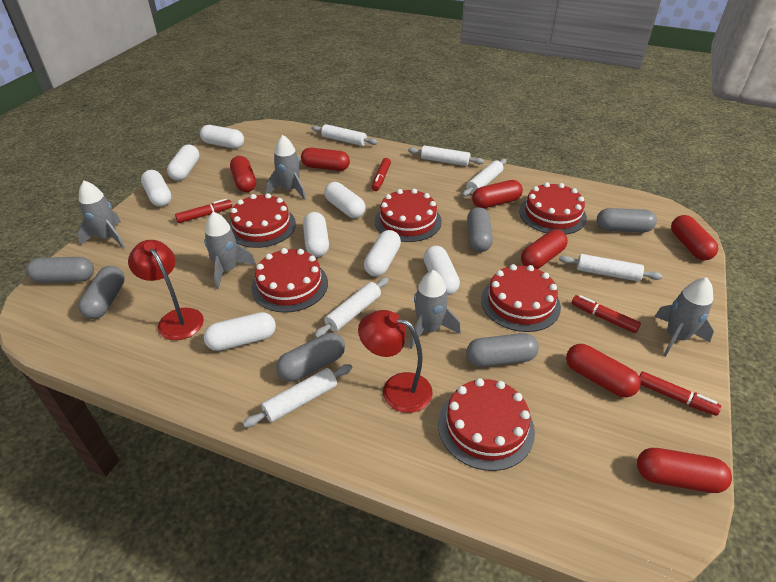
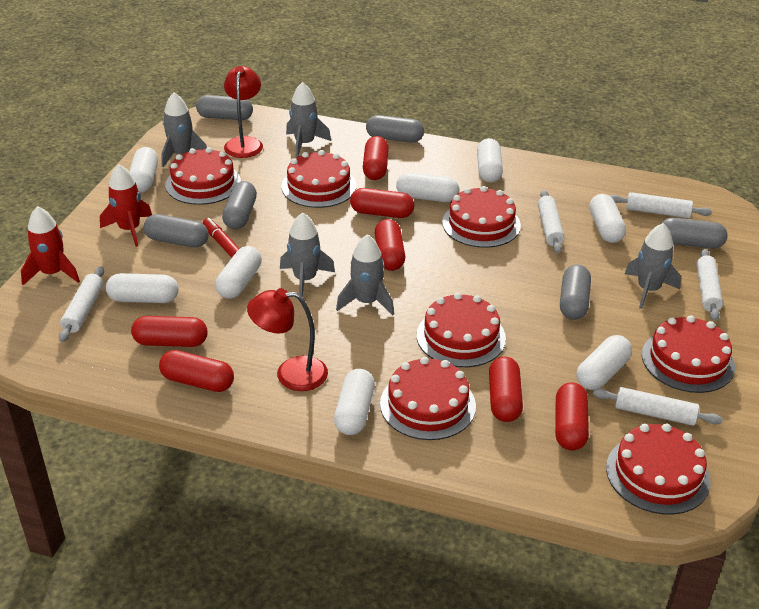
red cake: 6 -> 7
red marker: 4 -> 1
red rocket: 0 -> 2
white rolling pin: 6 -> 5

